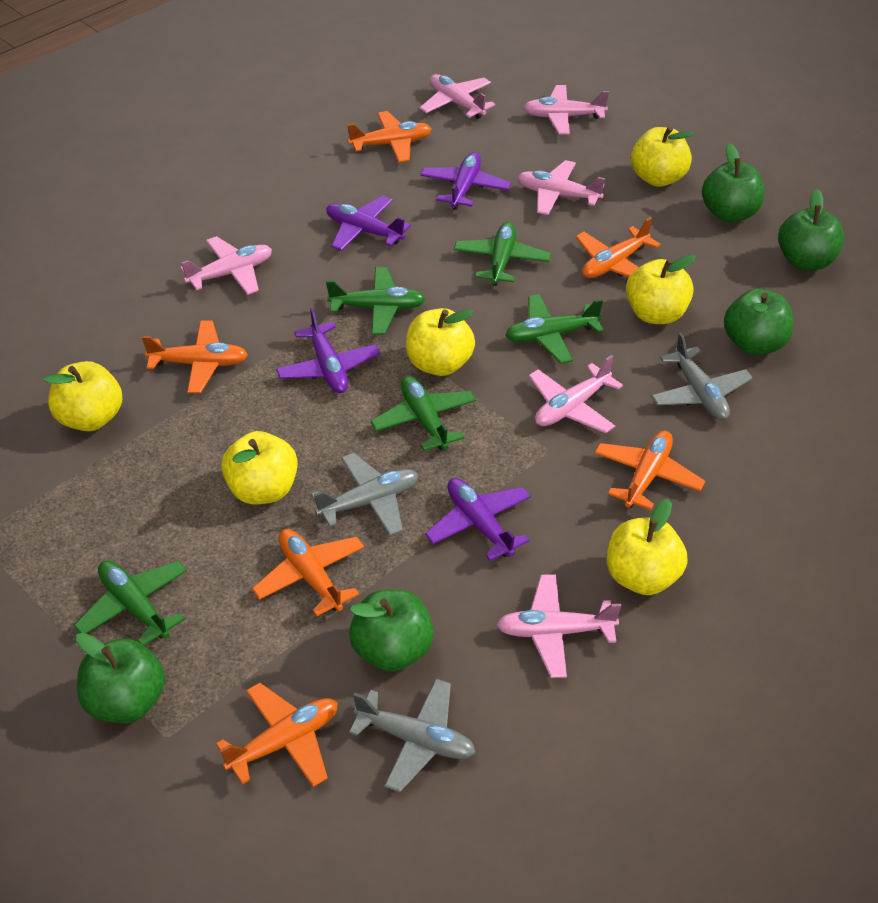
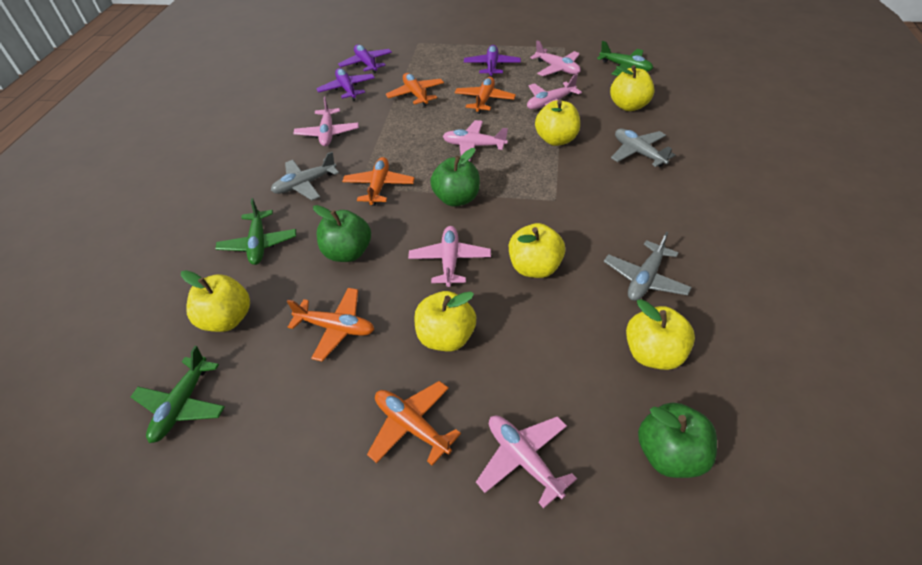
green apple: 5 -> 3
green plane: 5 -> 3
orange plane: 6 -> 5
purple plane: 4 -> 3

